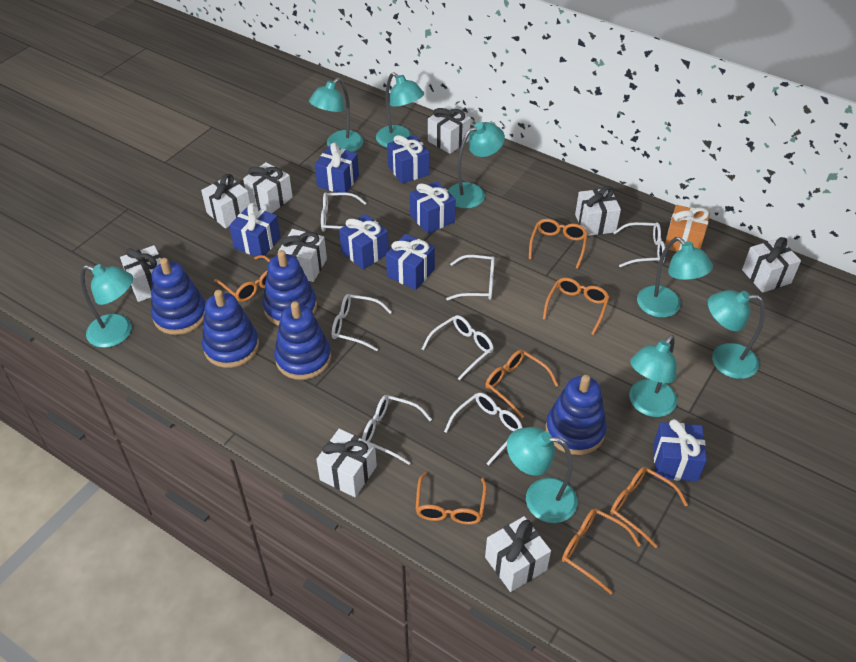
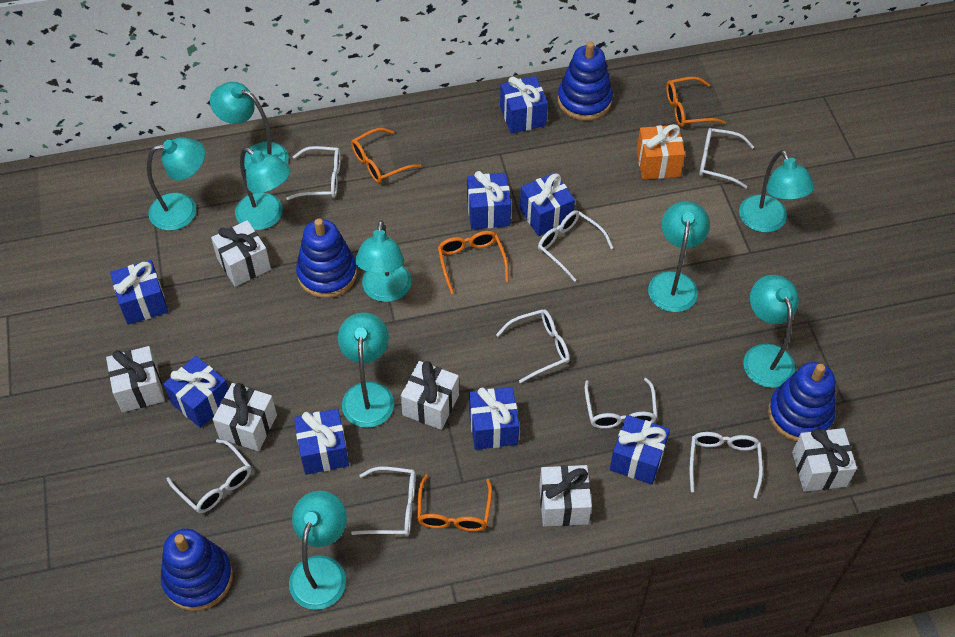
blue gift: 7 -> 8
blue stacking toy: 5 -> 4
orange glasses: 7 -> 4
turquoise lamp: 8 -> 9
white gift: 9 -> 6
white glasses: 7 -> 8

